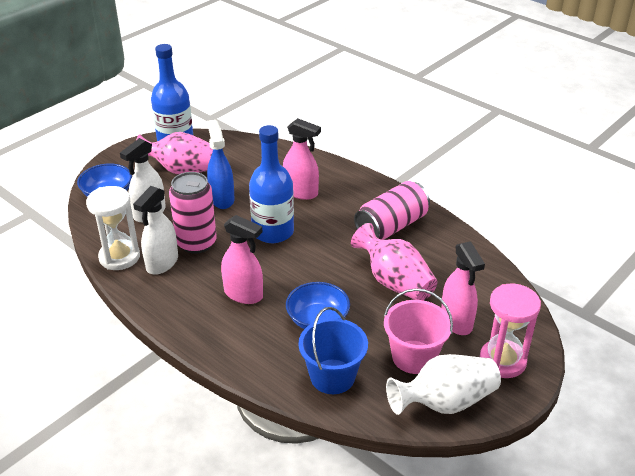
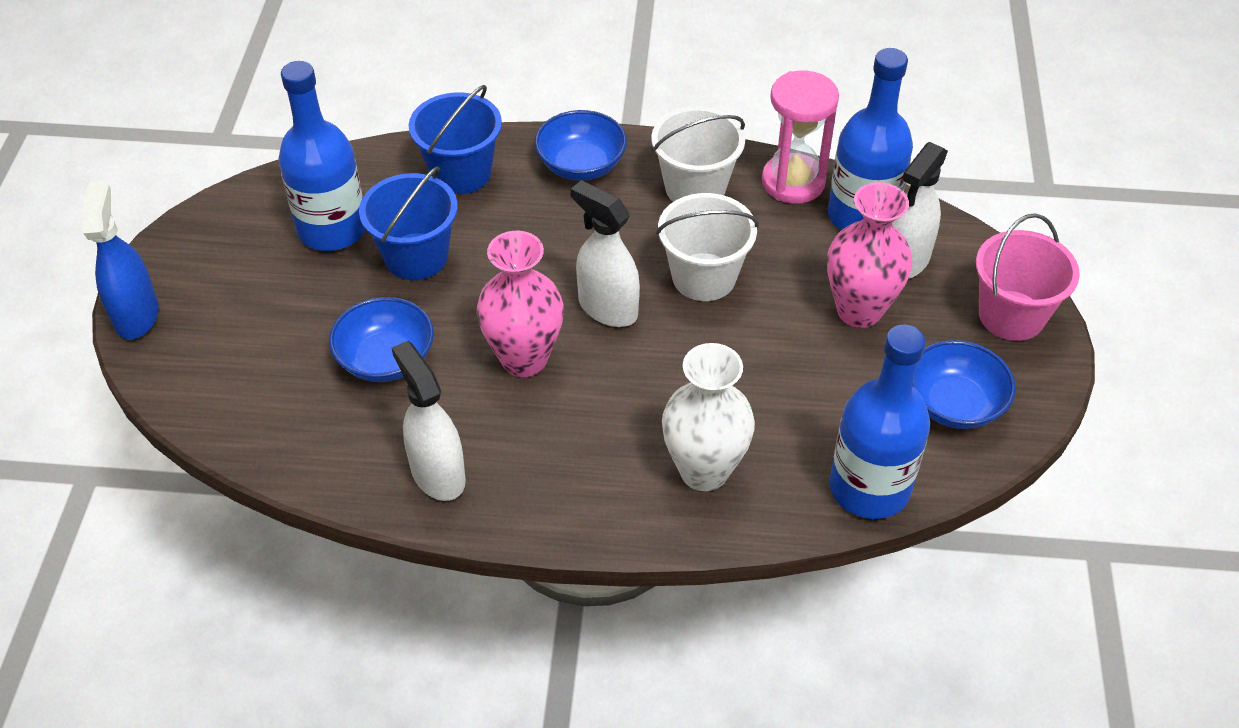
blue bottle: 2 -> 3
blue bowl: 2 -> 3
blue bucket: 1 -> 2
pink can: 2 -> 0
pink spray bottle: 3 -> 0
white bucket: 0 -> 2
white hourglass: 1 -> 0
white spray bottle: 2 -> 3

